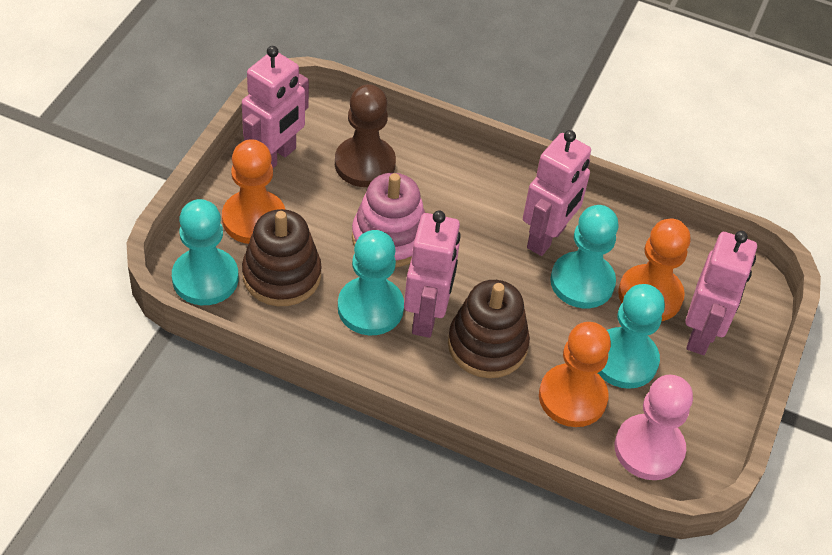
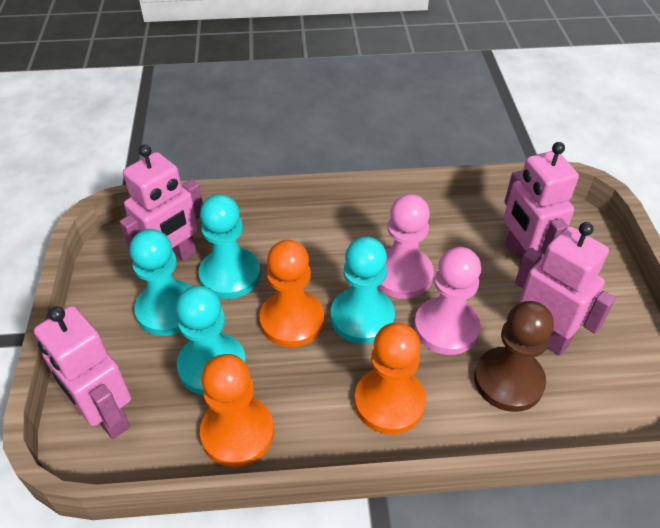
brown stacking toy: 2 -> 0
pink pawn: 1 -> 2
pink stacking toy: 1 -> 0

